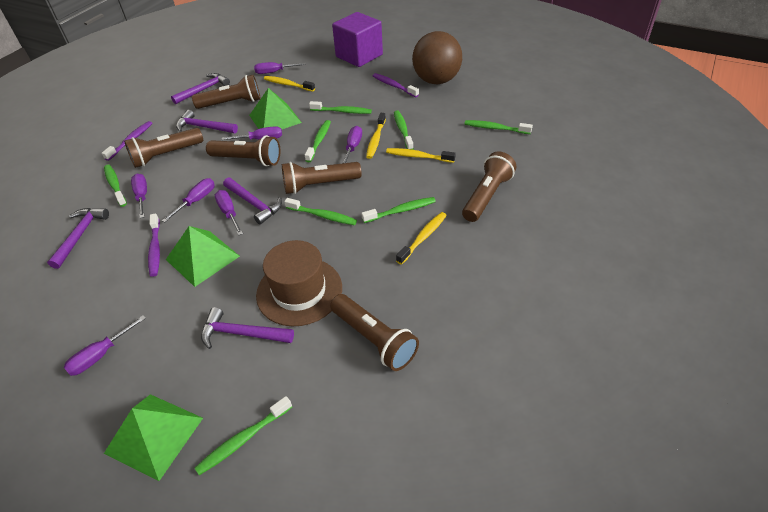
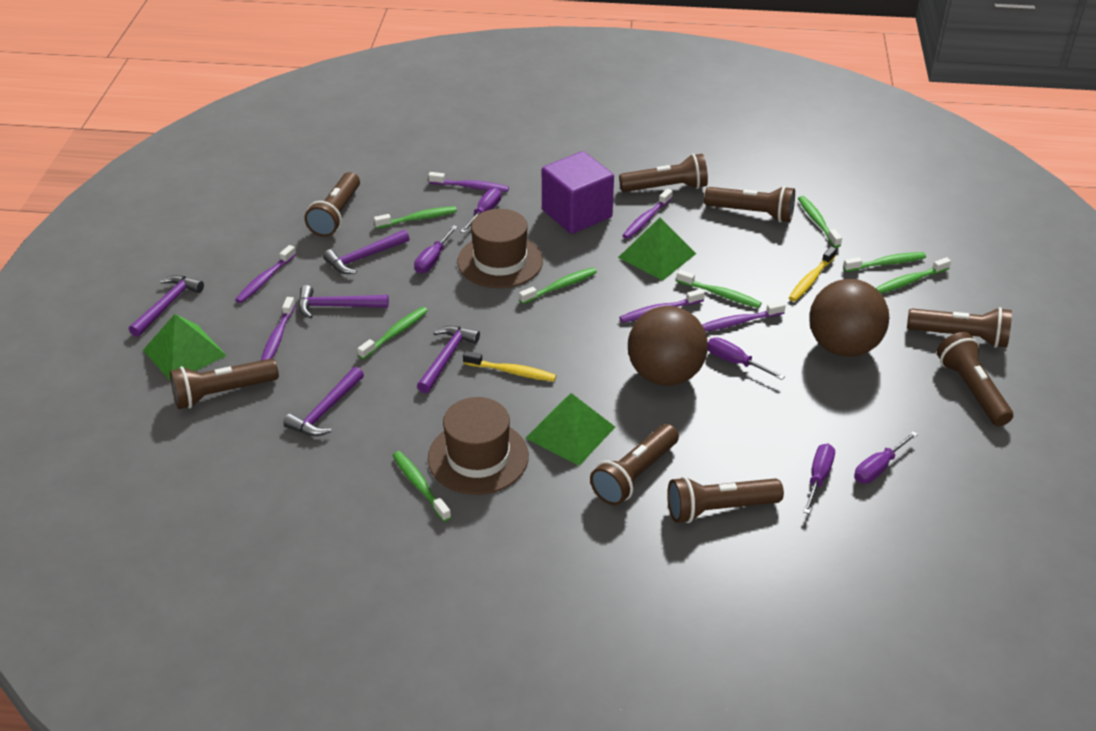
brown ball: 1 -> 2
brown flashlight: 6 -> 8
brown hat: 1 -> 2
purple screwdriver: 7 -> 5
purple toothbrush: 3 -> 6
yellow toothbrush: 4 -> 2

